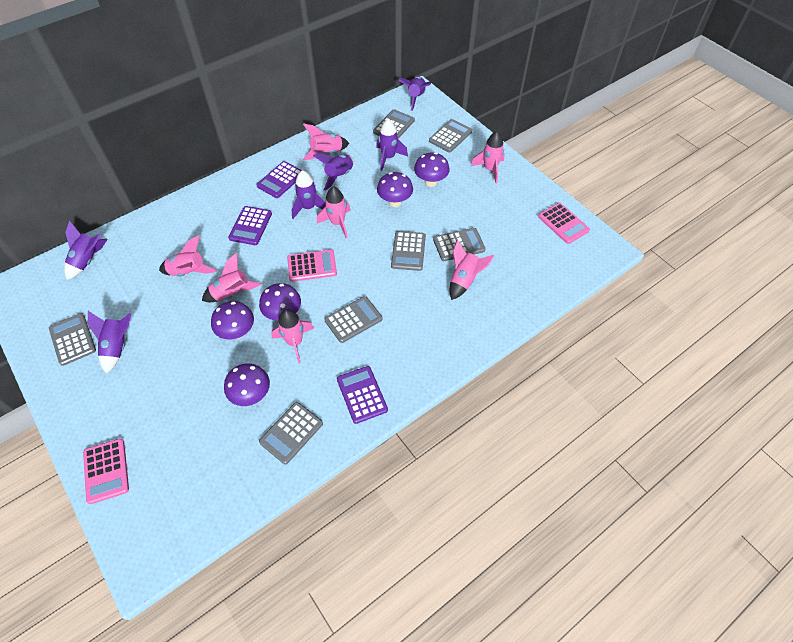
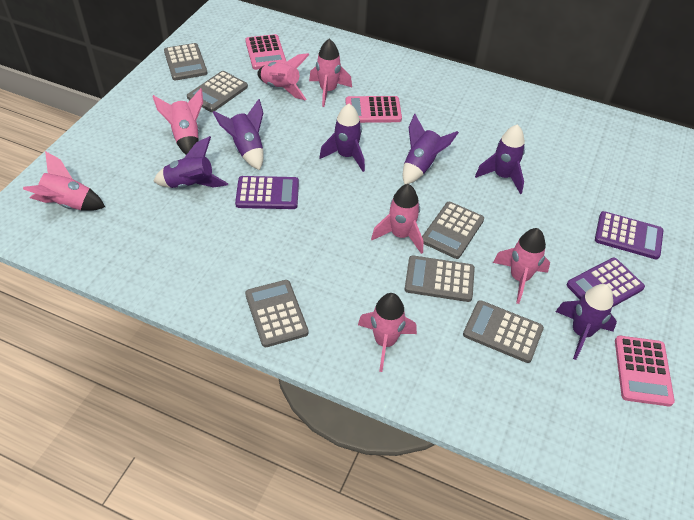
grey calculator: 7 -> 6
purple mushroom: 5 -> 0

